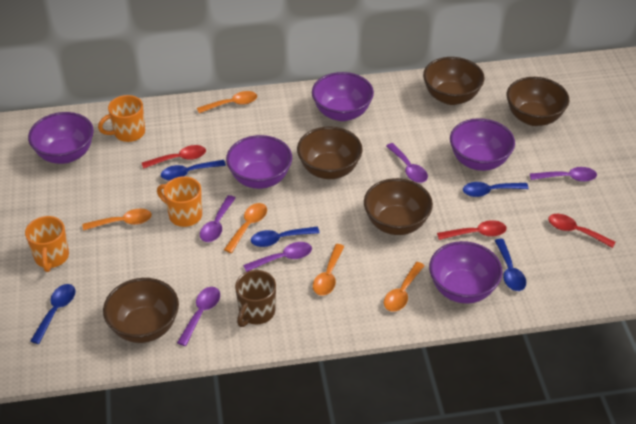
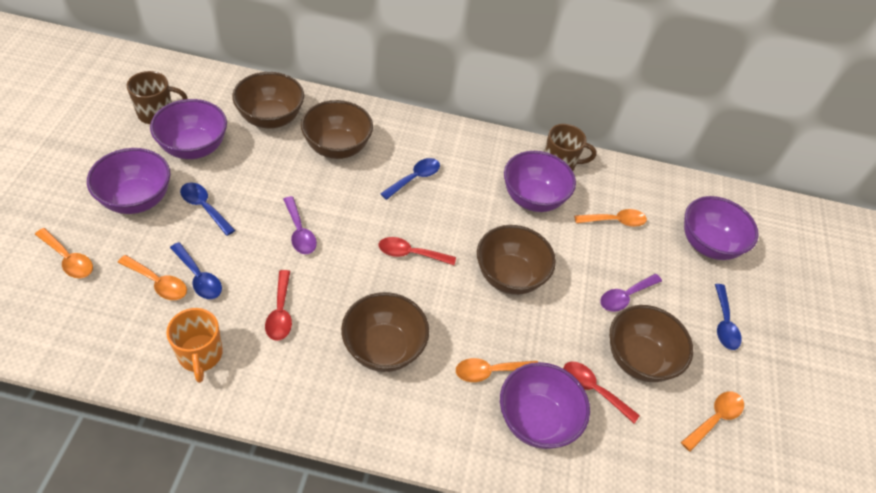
blue spoon: 5 -> 4
brown mug: 1 -> 2
orange mug: 3 -> 1
purple spoon: 5 -> 2

